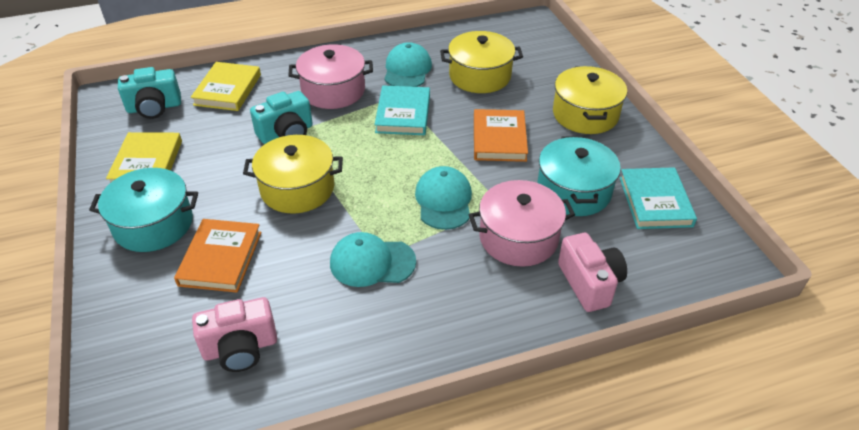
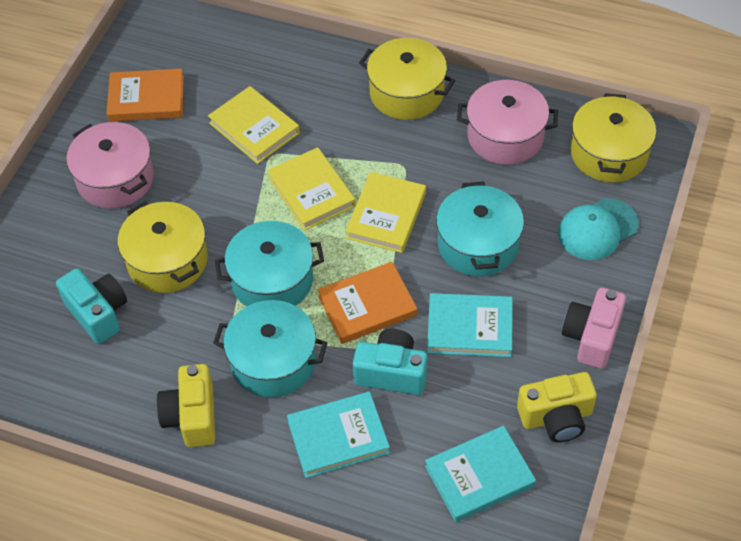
pink camera: 2 -> 1
turquoise book: 2 -> 3
turquoise cap: 3 -> 1
turquoise pot: 2 -> 3
yellow book: 2 -> 3
yellow camera: 0 -> 2

